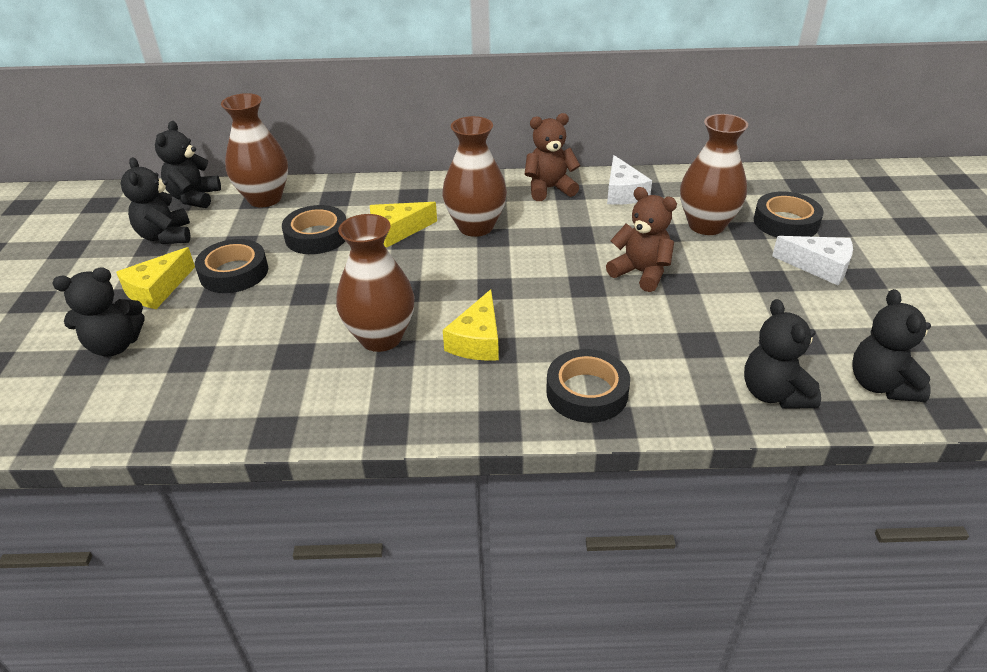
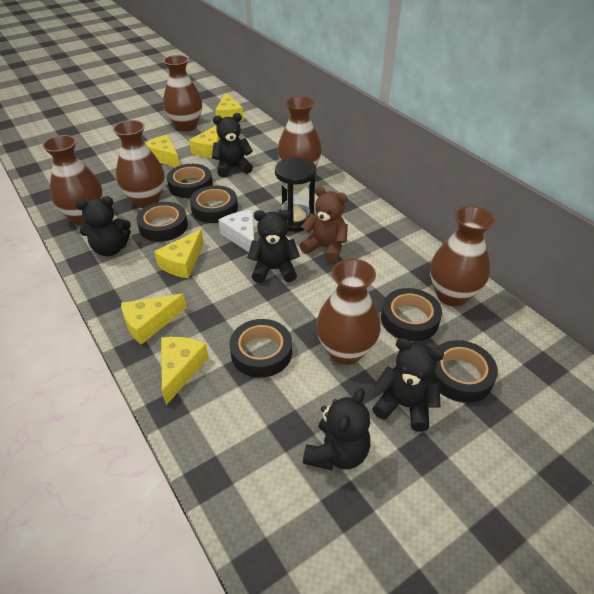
black hourglass: 0 -> 1
black tape: 4 -> 6
brown teddy bear: 2 -> 1
brown vase: 4 -> 6
white cheese: 2 -> 1
yellow cheese: 3 -> 6

